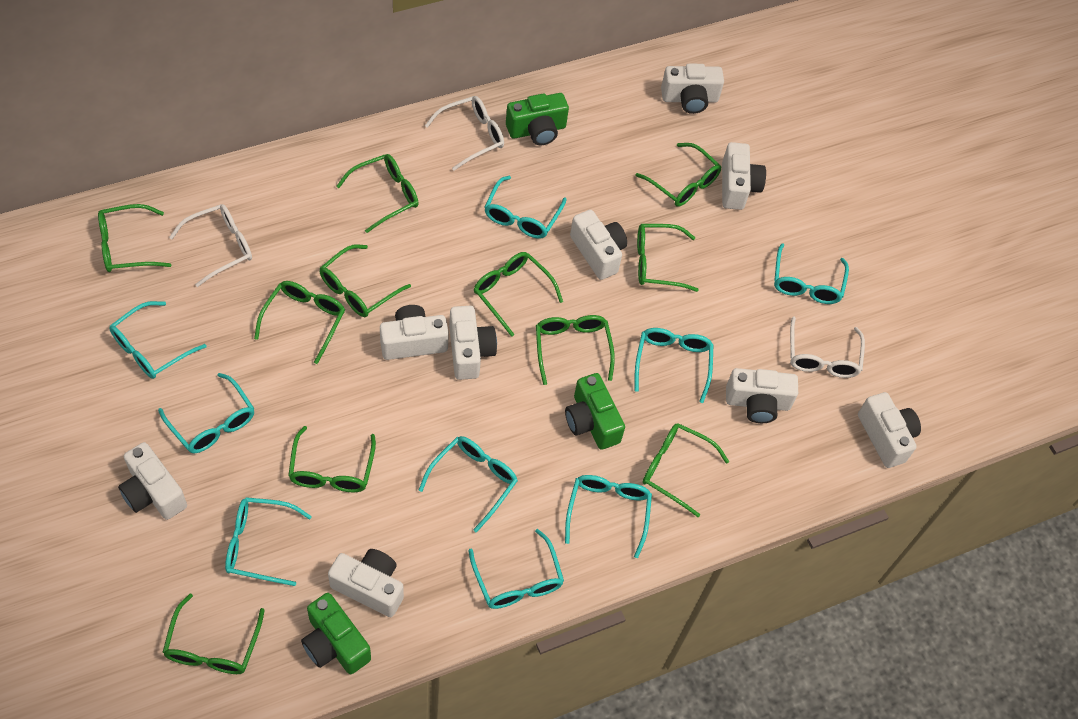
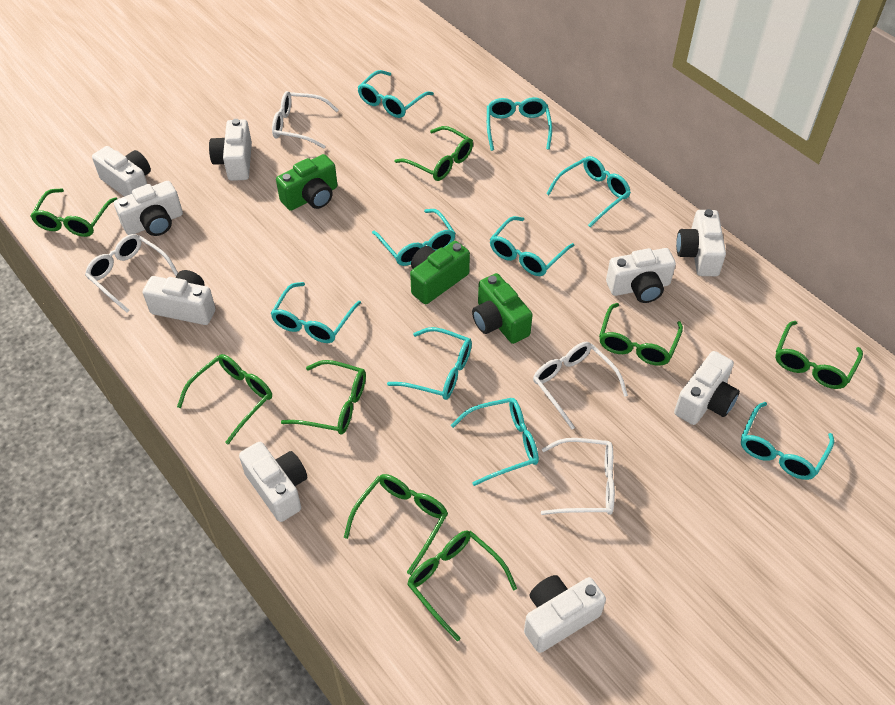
green glasses: 11 -> 8
white glasses: 3 -> 4

